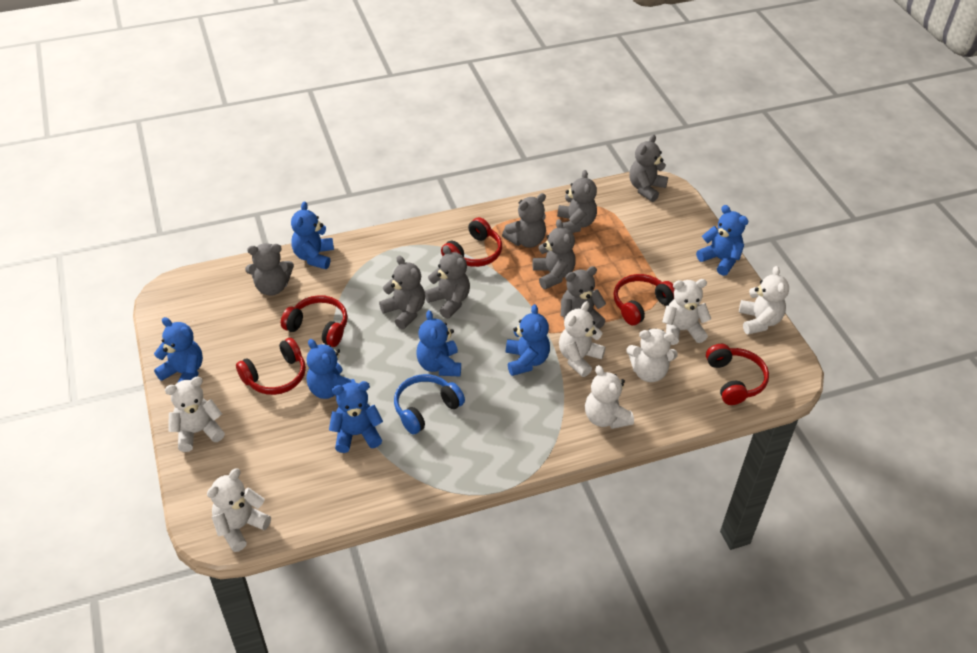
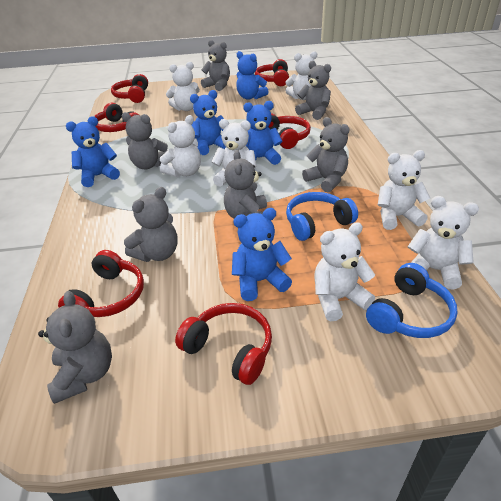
blue headphones: 1 -> 2
blue teddy bear: 7 -> 5
grey teddy bear: 8 -> 7
red headphones: 5 -> 6

